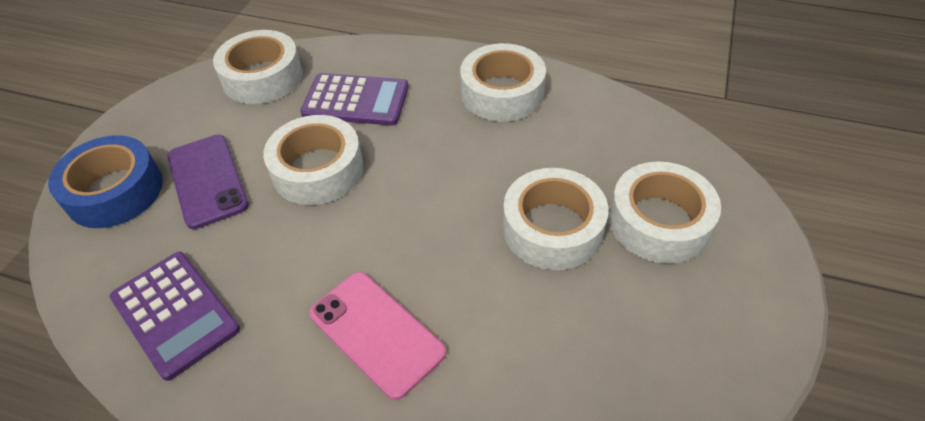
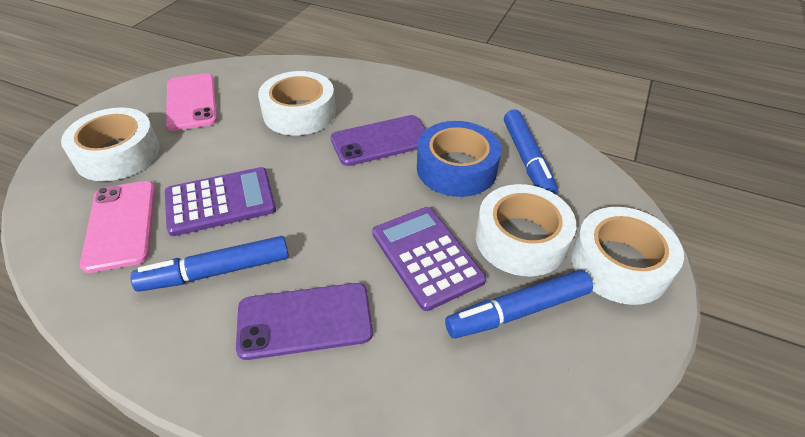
blue marker: 0 -> 3
pink phone: 1 -> 2
purple phone: 1 -> 2
white tape: 5 -> 4

